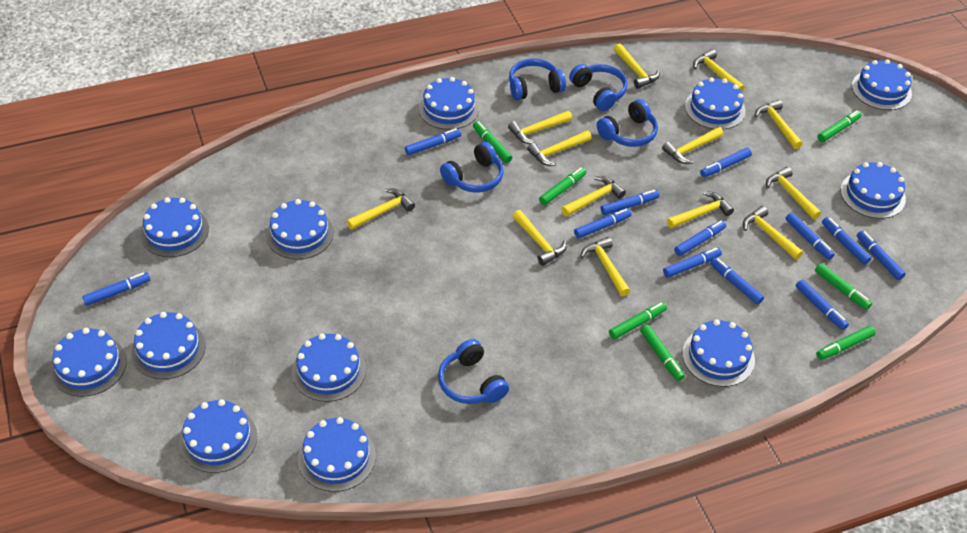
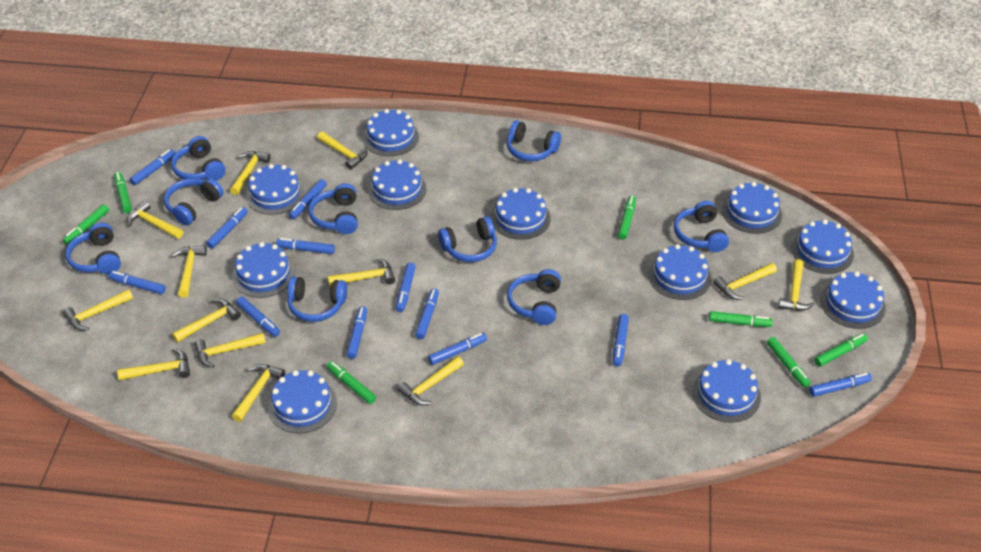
blue cake: 12 -> 11
blue headphones: 5 -> 9

